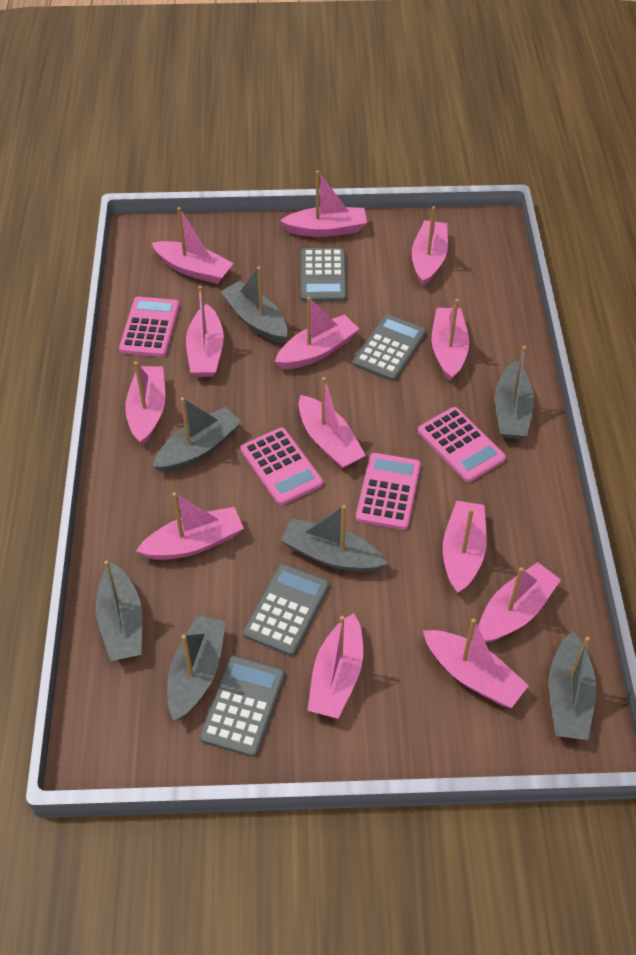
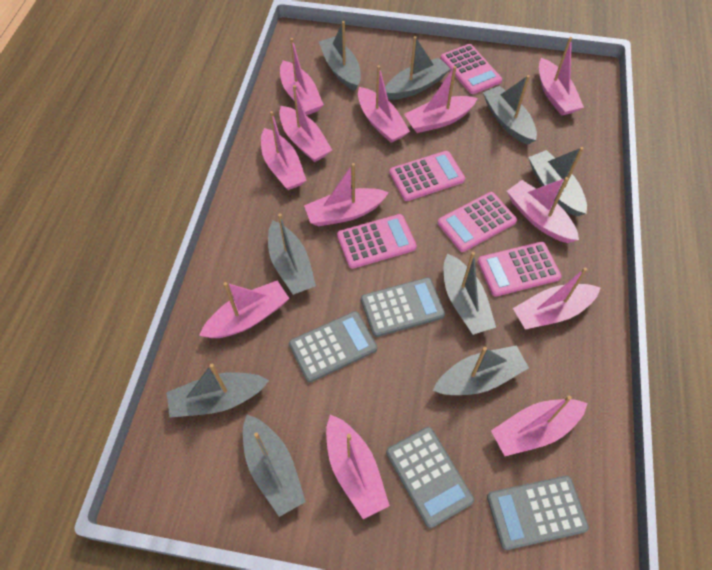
grey boat: 7 -> 9
pink boat: 13 -> 12
pink calculator: 4 -> 5

